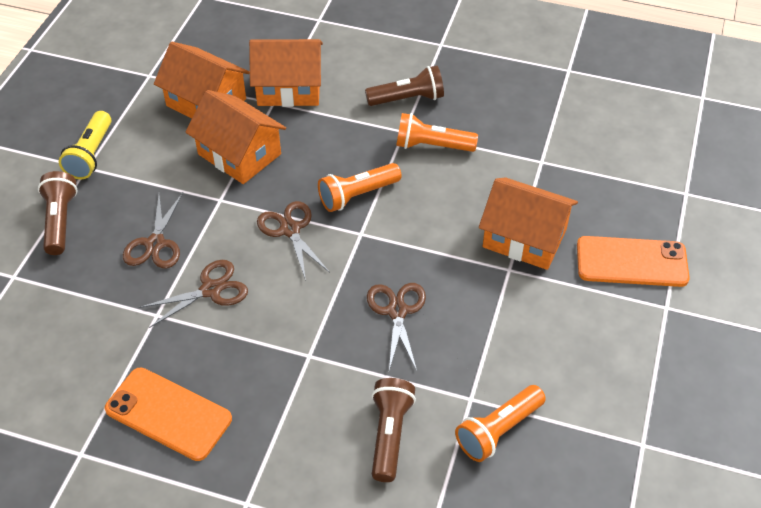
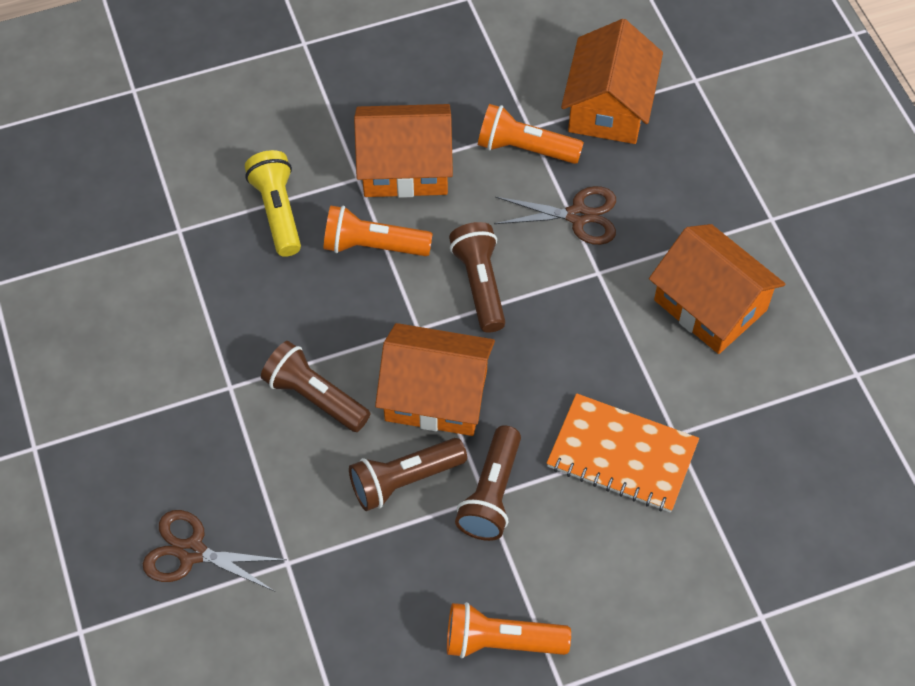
brown flashlight: 3 -> 4
brown scissors: 4 -> 2
orange notebook: 0 -> 1
orange phone: 2 -> 0

